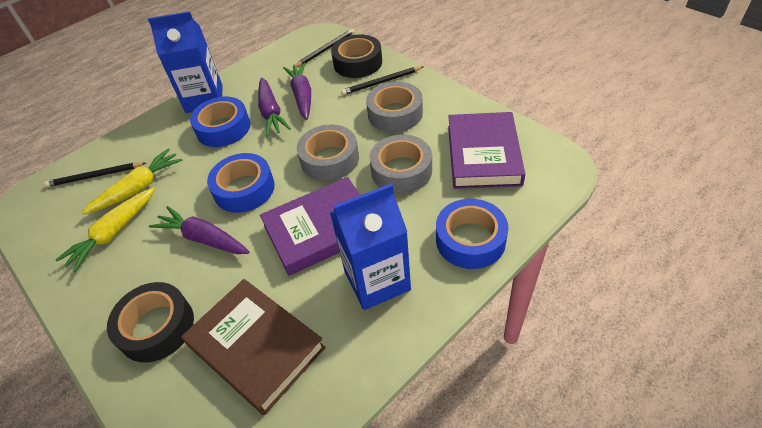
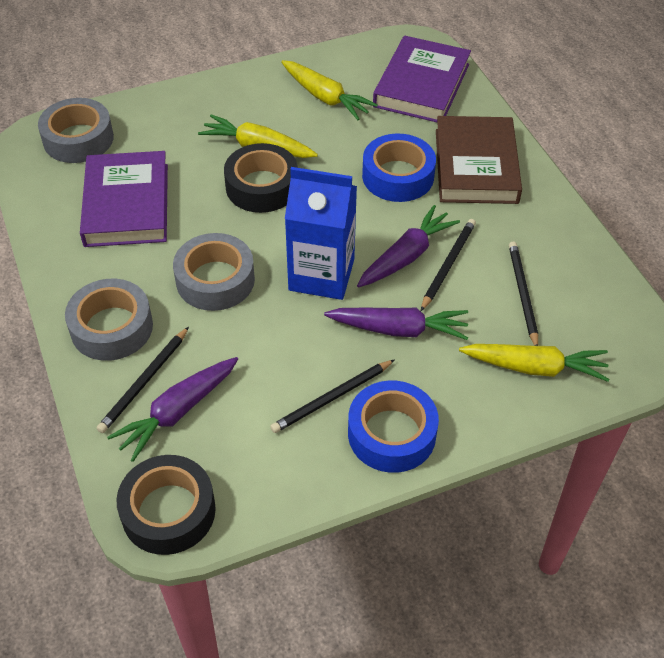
black pencil: 3 -> 4
blue carton: 2 -> 1
blue tape: 3 -> 2
yellow carrot: 2 -> 3

